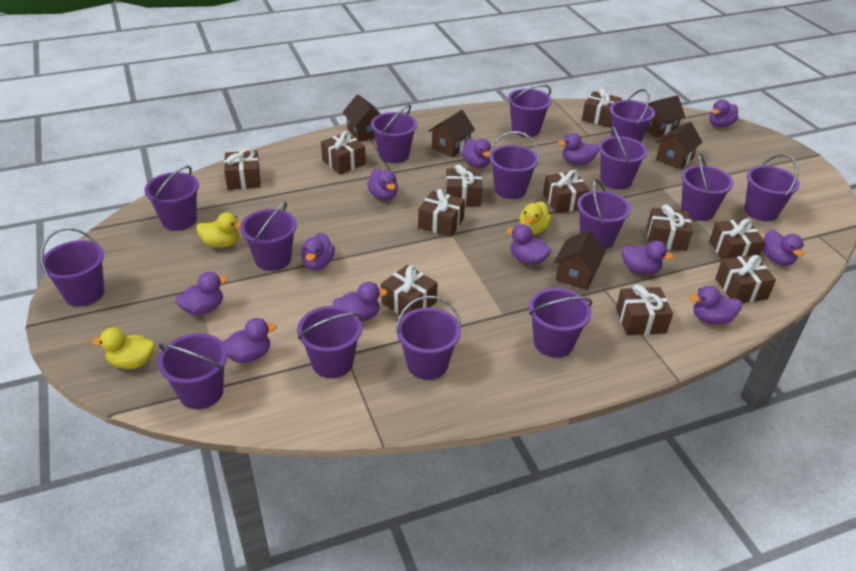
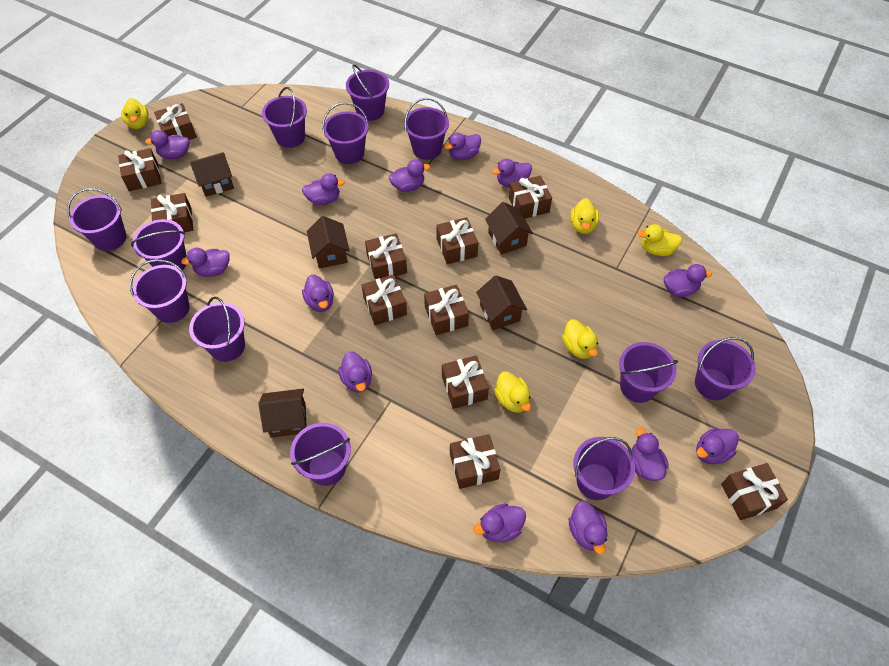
purple bucket: 15 -> 12
purple duck: 12 -> 13
yellow duck: 3 -> 5

